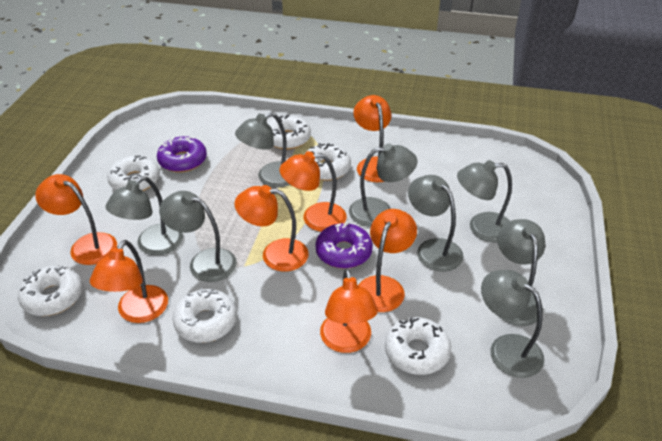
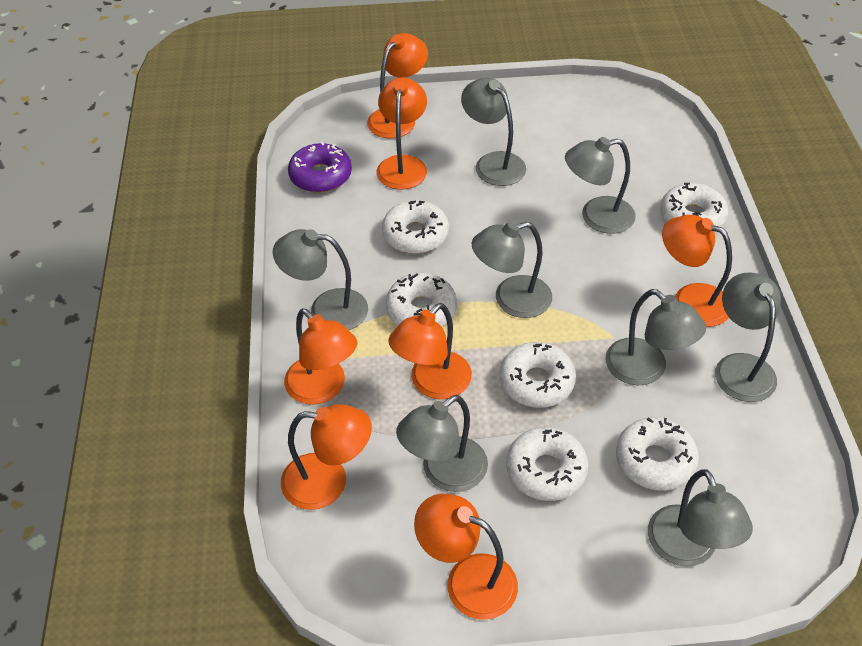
purple donut: 2 -> 1

